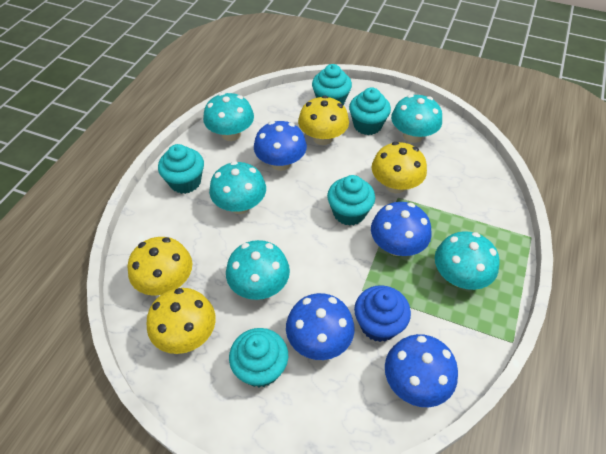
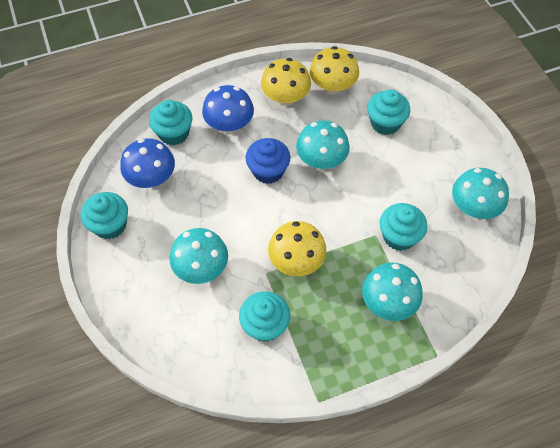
blue mushroom: 4 -> 2
turquoise mushroom: 5 -> 4
yellow mushroom: 4 -> 3

